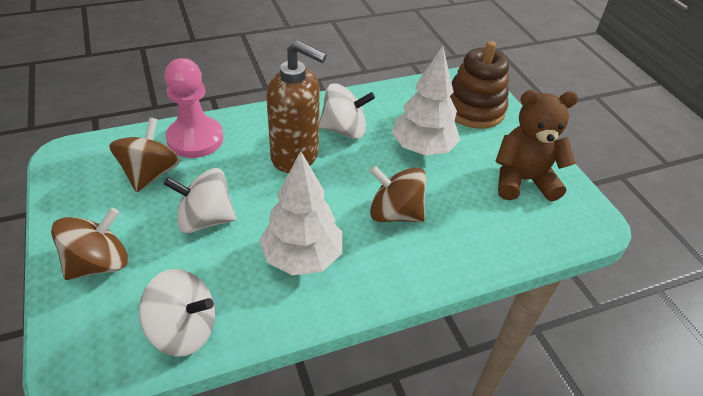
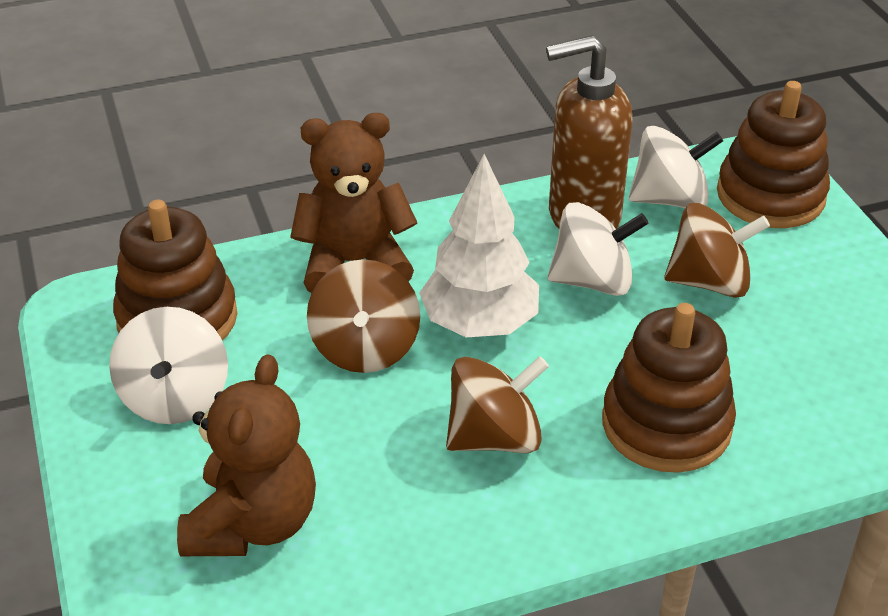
brown stacking toy: 1 -> 3
brown teddy bear: 1 -> 2
pink pawn: 1 -> 0
white tree: 2 -> 1

